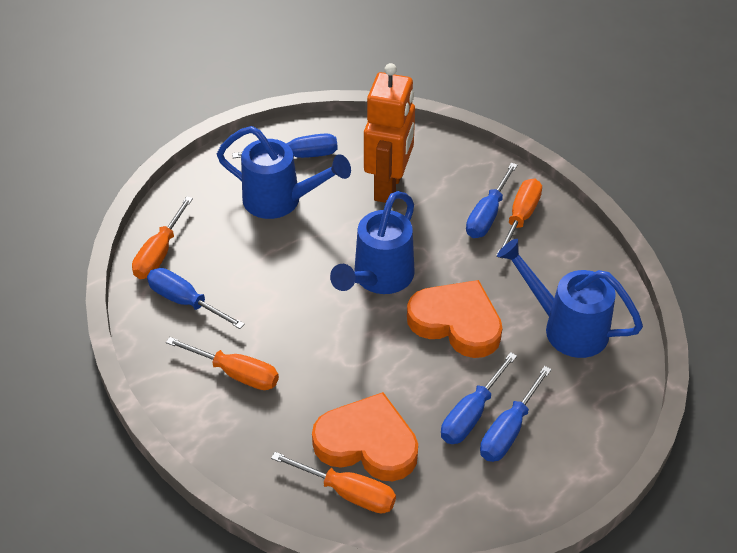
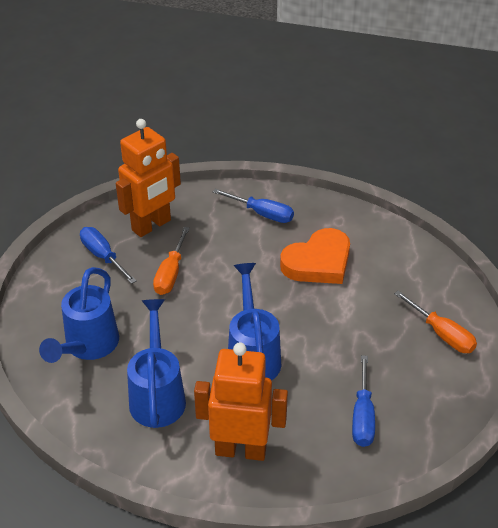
blue screwdriver: 5 -> 3
orange heart: 2 -> 1
orange robot: 1 -> 2
orange screwdriver: 4 -> 2

